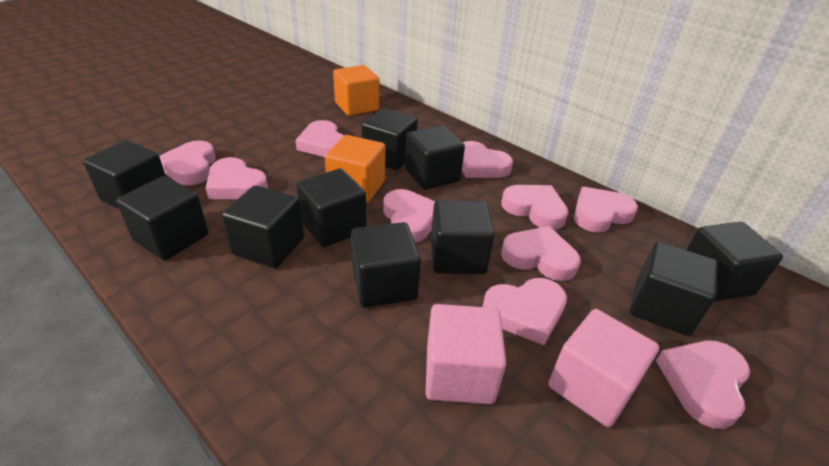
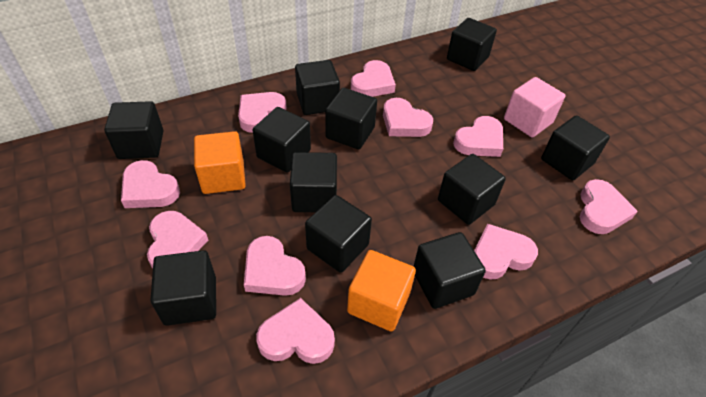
black cube: 10 -> 11
pink cube: 2 -> 1

